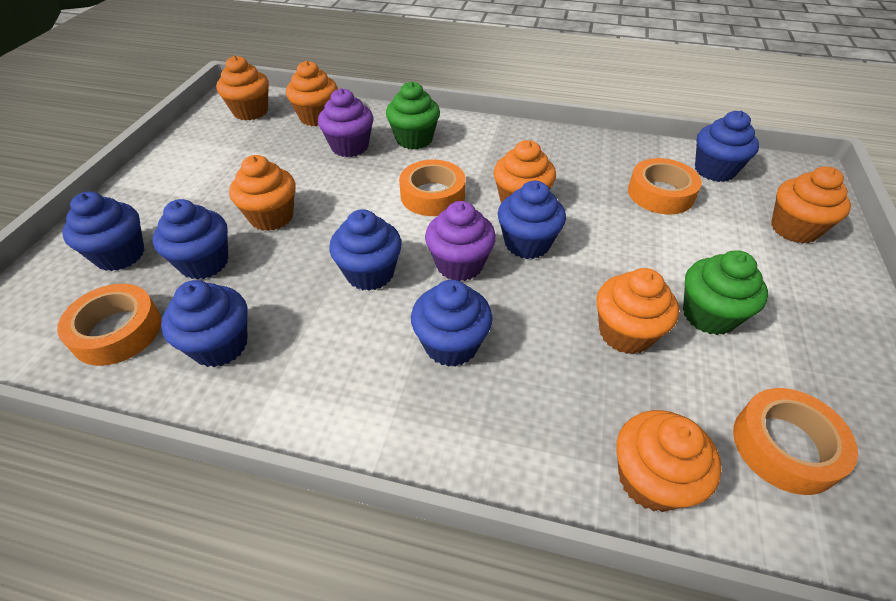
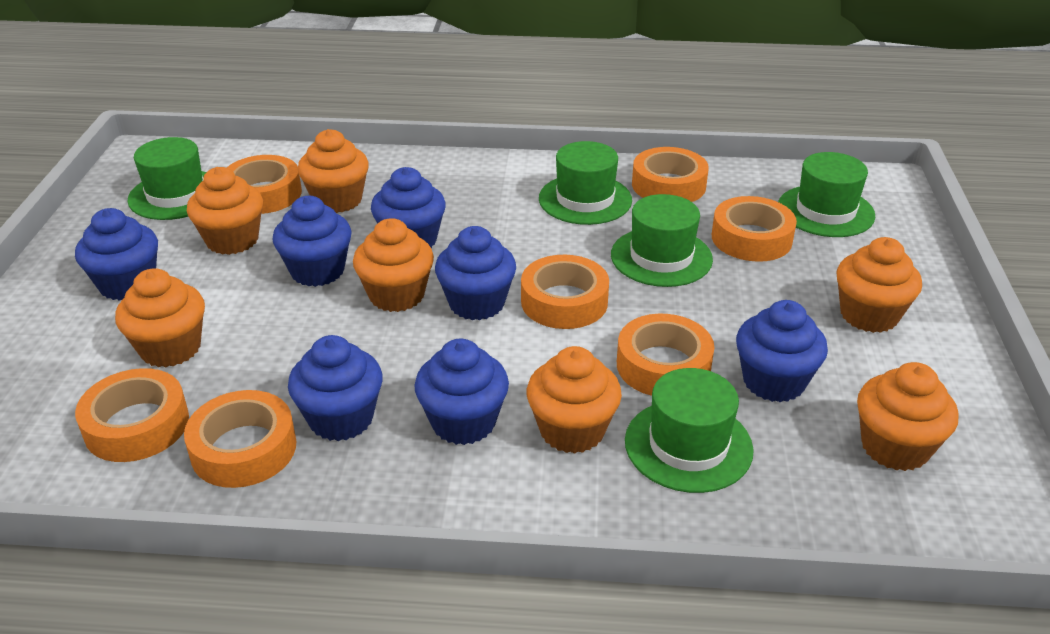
green cupcake: 2 -> 0
green hat: 0 -> 5
orange tape: 4 -> 7
purple cupcake: 2 -> 0

